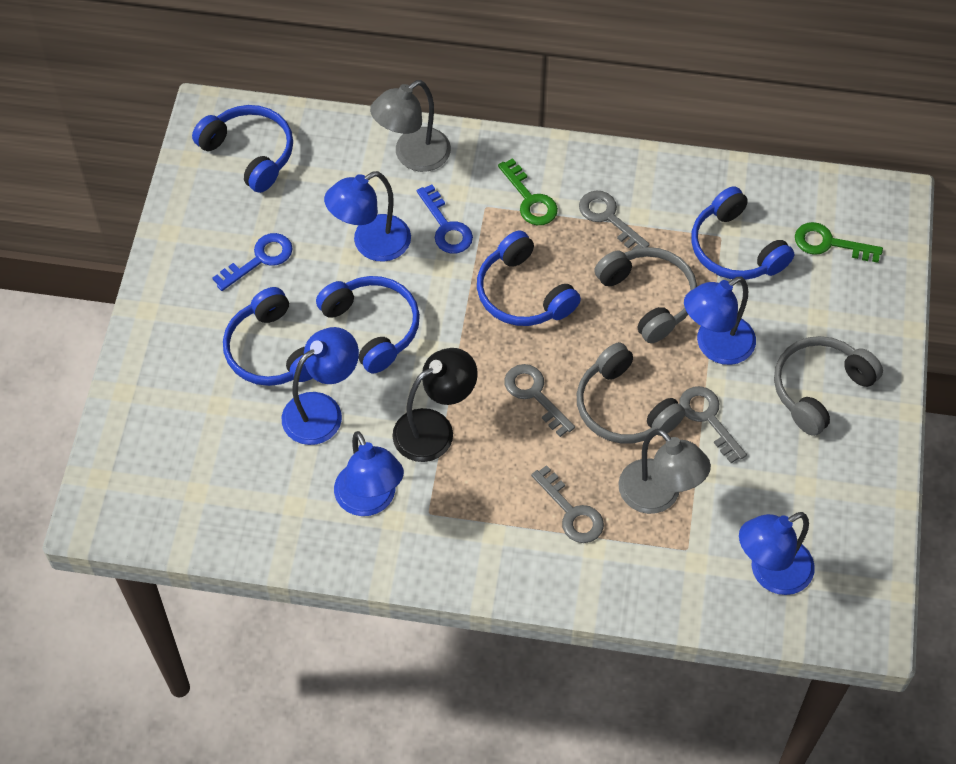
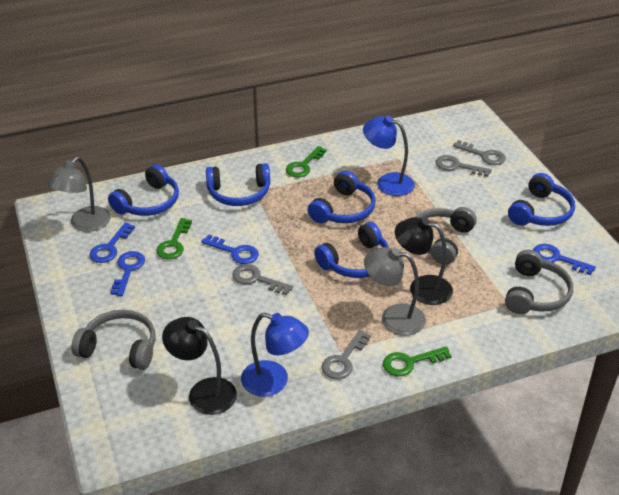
black lamp: 1 -> 2
blue key: 2 -> 4
blue lamp: 5 -> 2
green key: 2 -> 3

